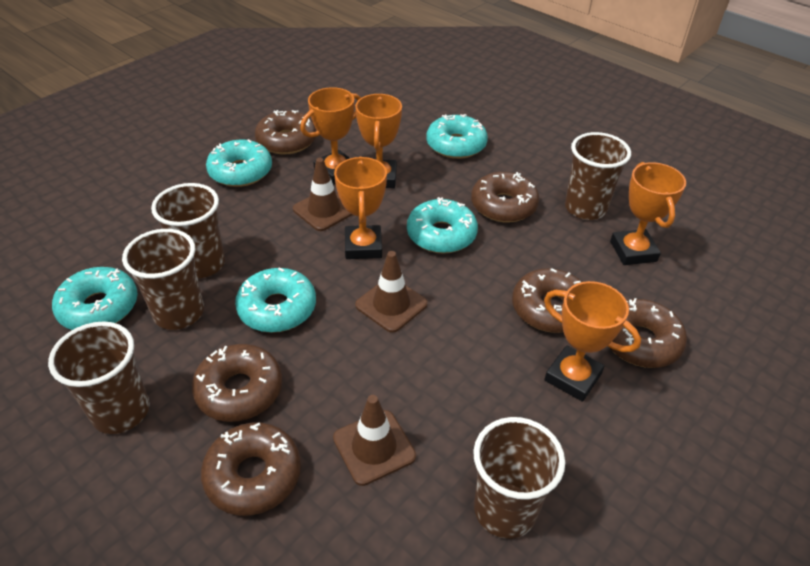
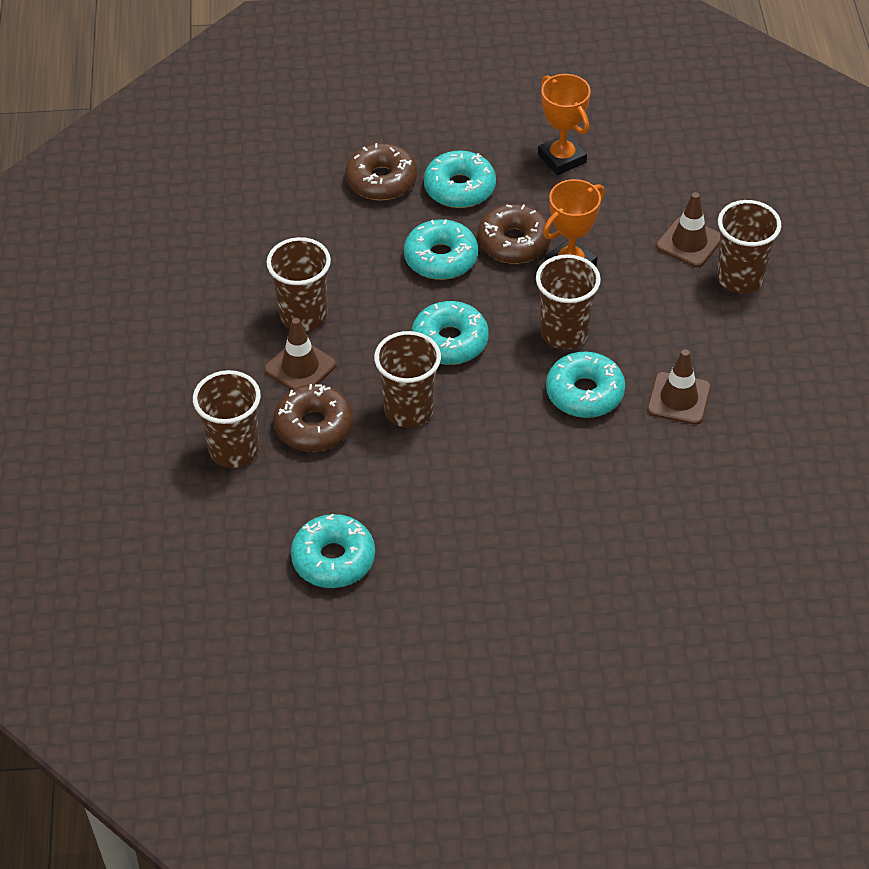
brown donut: 6 -> 3
orange trophy: 5 -> 2

